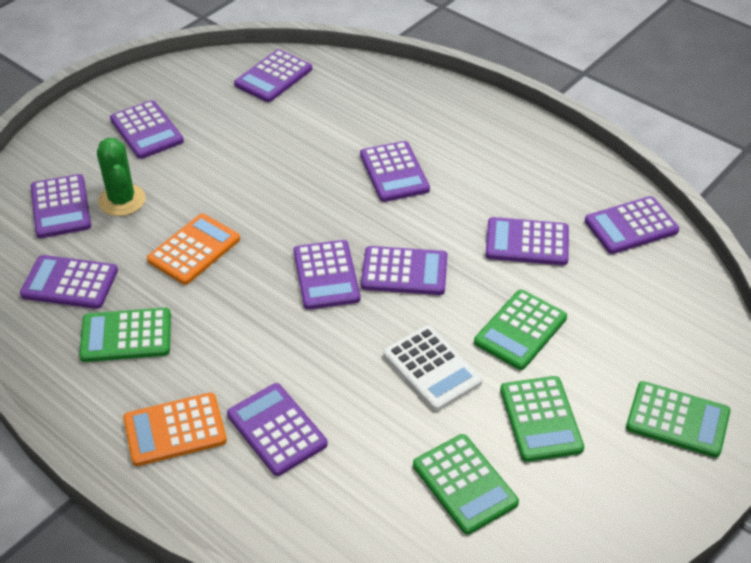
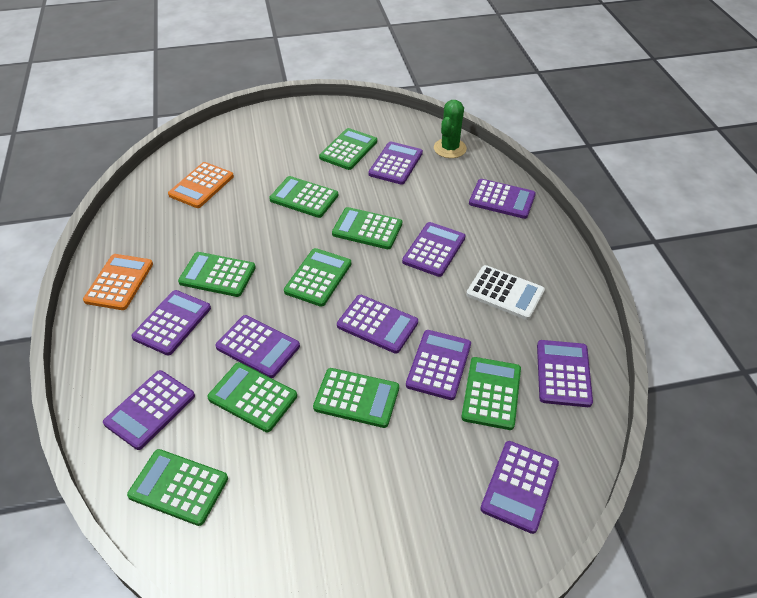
green calculator: 5 -> 9

